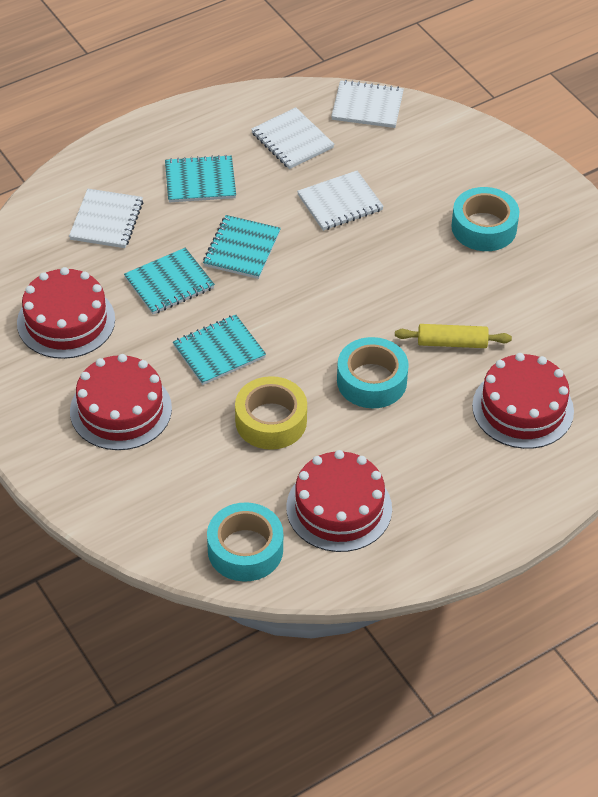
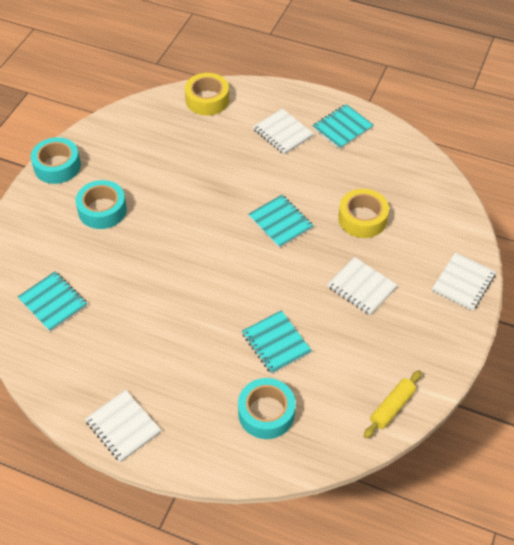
red cake: 4 -> 0
yellow tape: 1 -> 2

